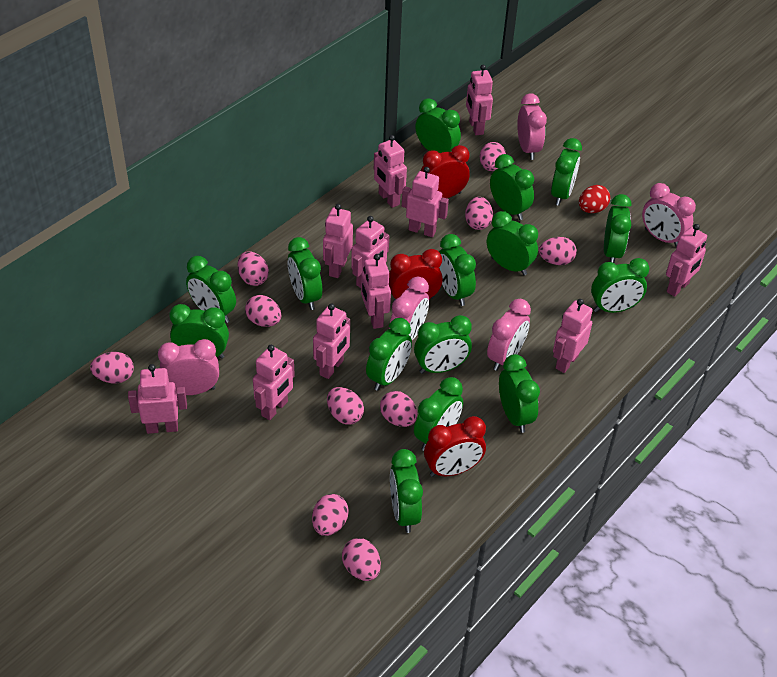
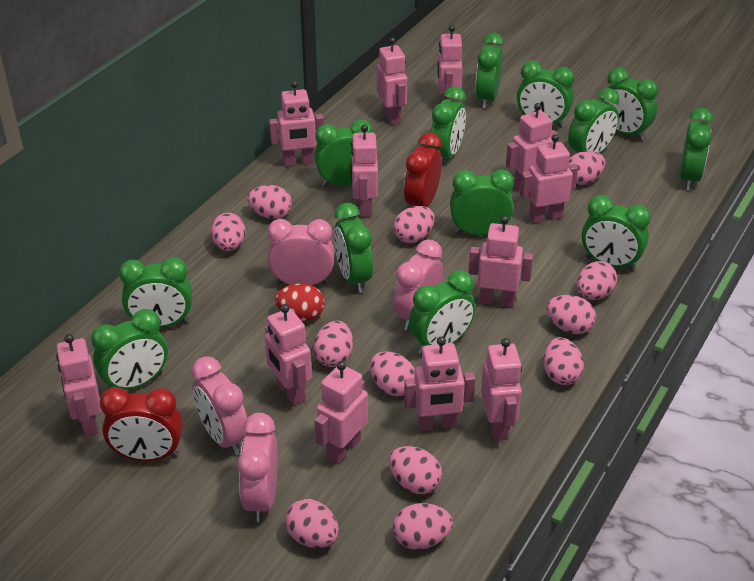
green clock: 15 -> 13
pink clock: 5 -> 4
pink egg: 10 -> 12
pink robot: 11 -> 12
red clock: 3 -> 2

